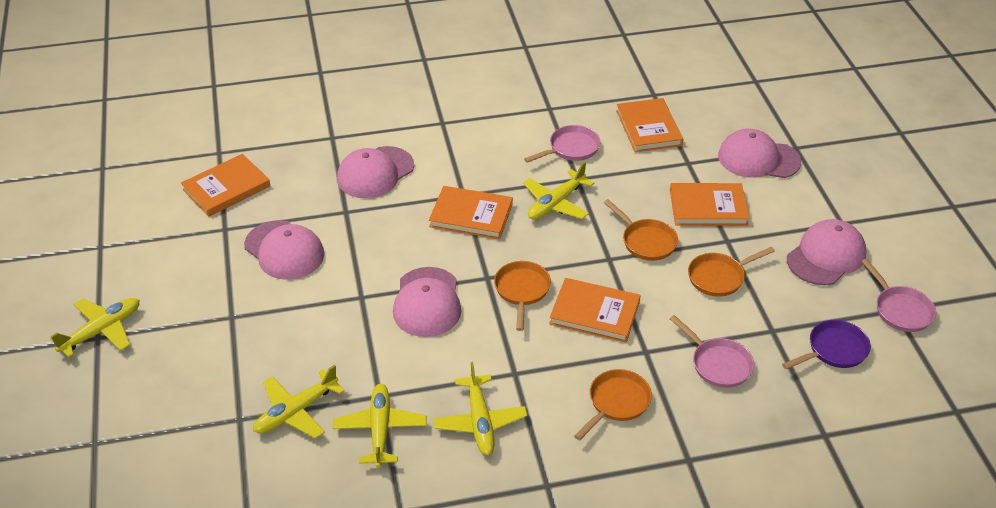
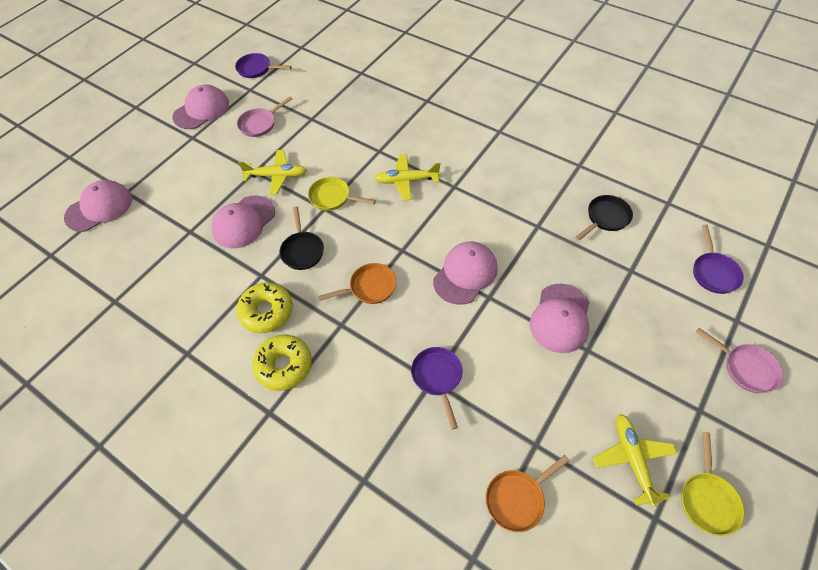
black pan: 0 -> 2
orange book: 5 -> 0
orange pan: 4 -> 2
pink pan: 3 -> 2
purple pan: 1 -> 3
yellow donut: 0 -> 2
yellow pan: 0 -> 2
yellow plane: 5 -> 3

